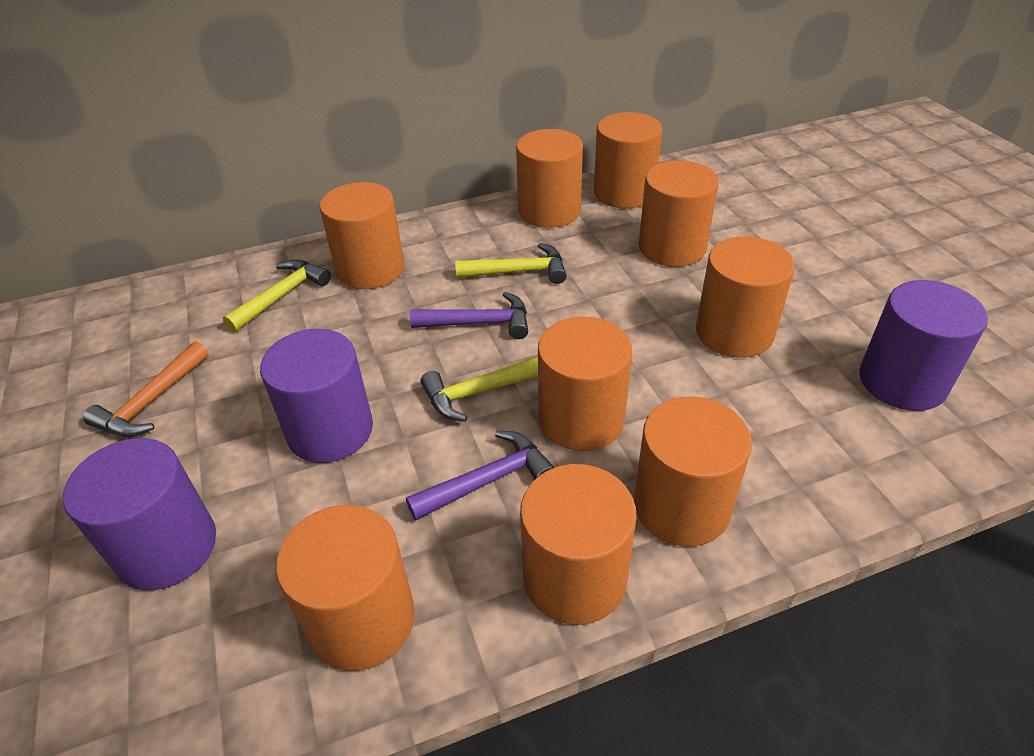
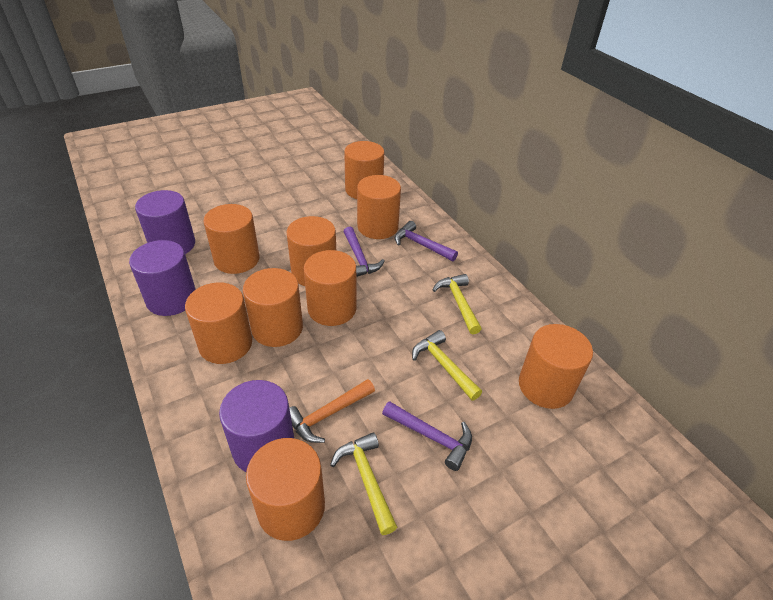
purple hammer: 2 -> 3

